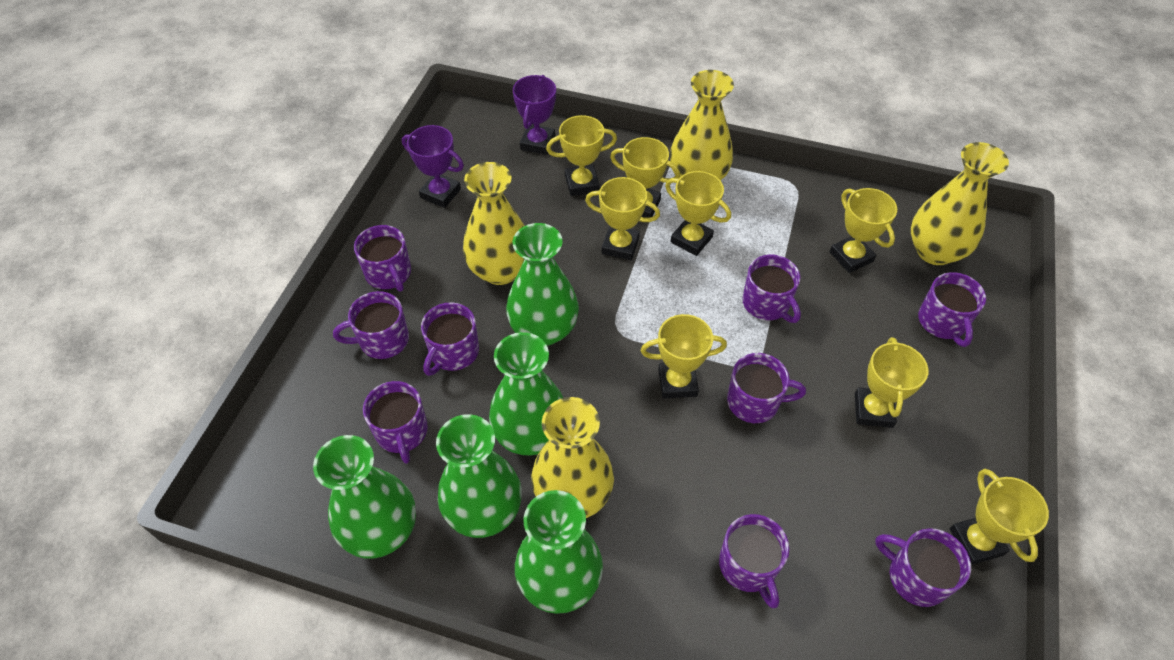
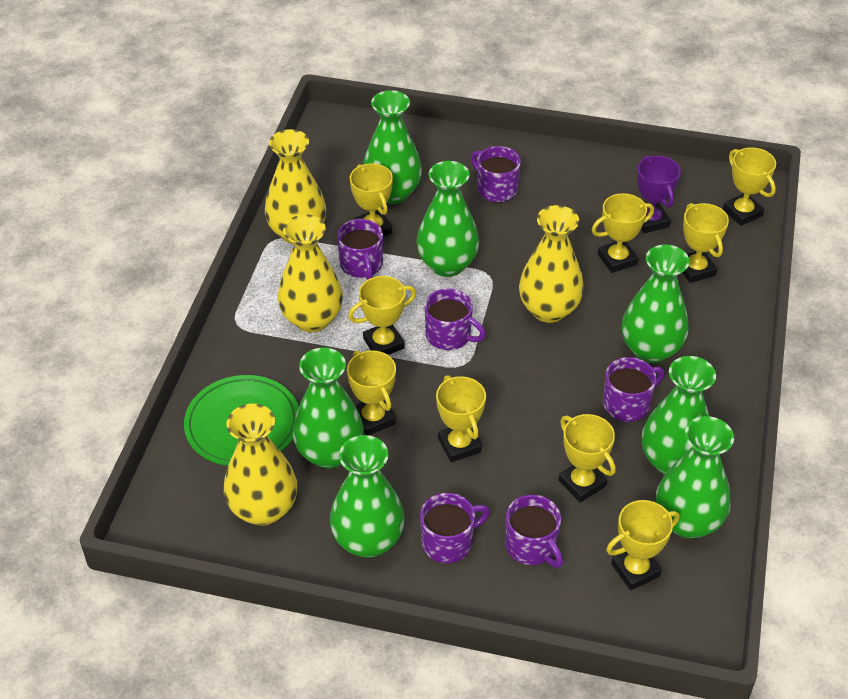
green plate: 0 -> 1
green vase: 5 -> 7
purple mug: 9 -> 6
purple trophy: 2 -> 1
yellow trophy: 8 -> 9

